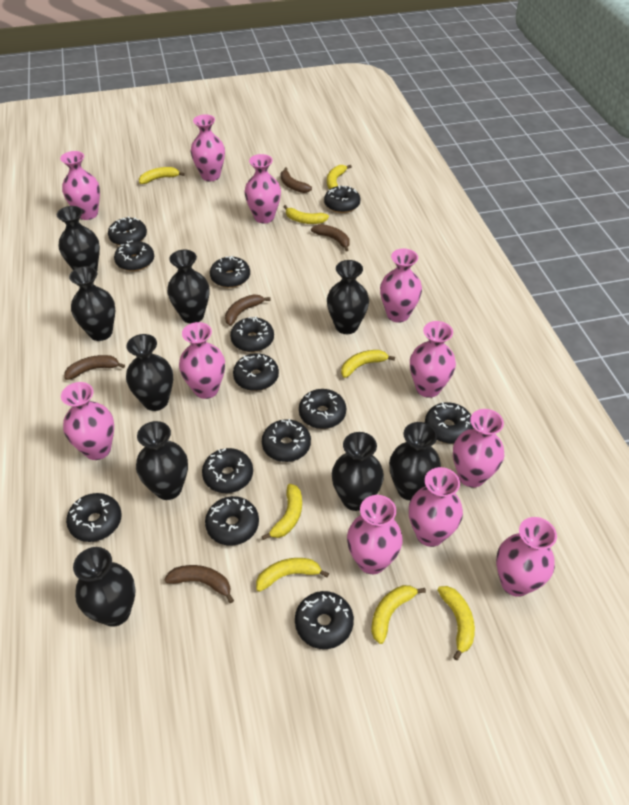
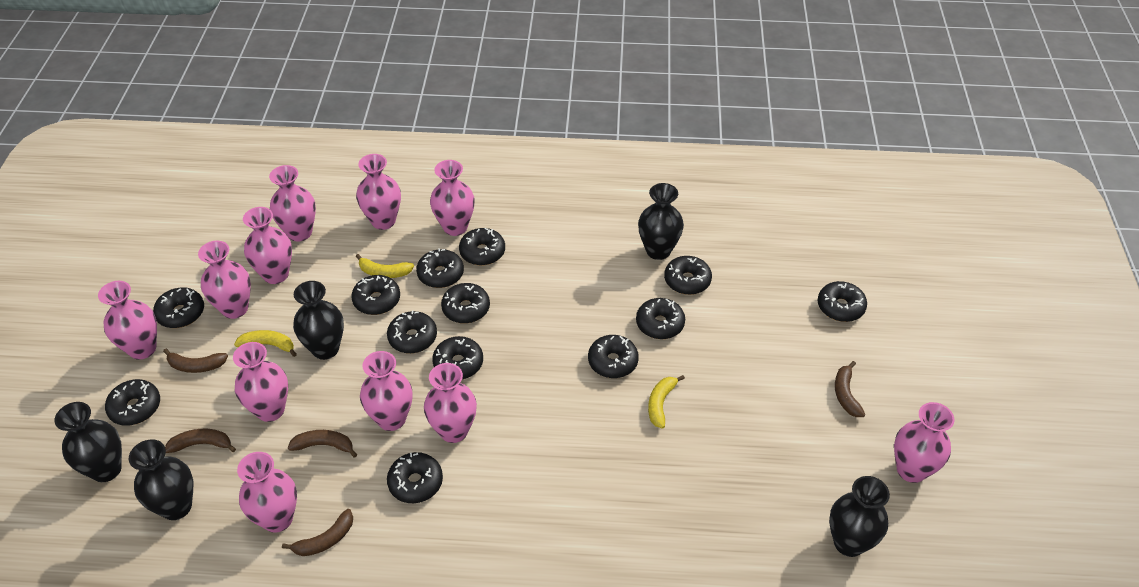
black vase: 9 -> 5
yellow banana: 8 -> 3

